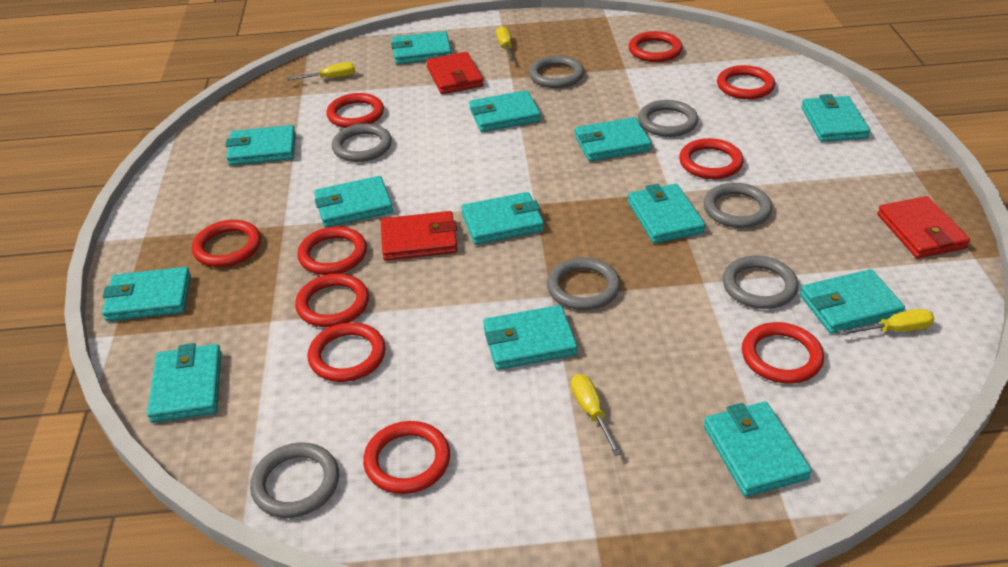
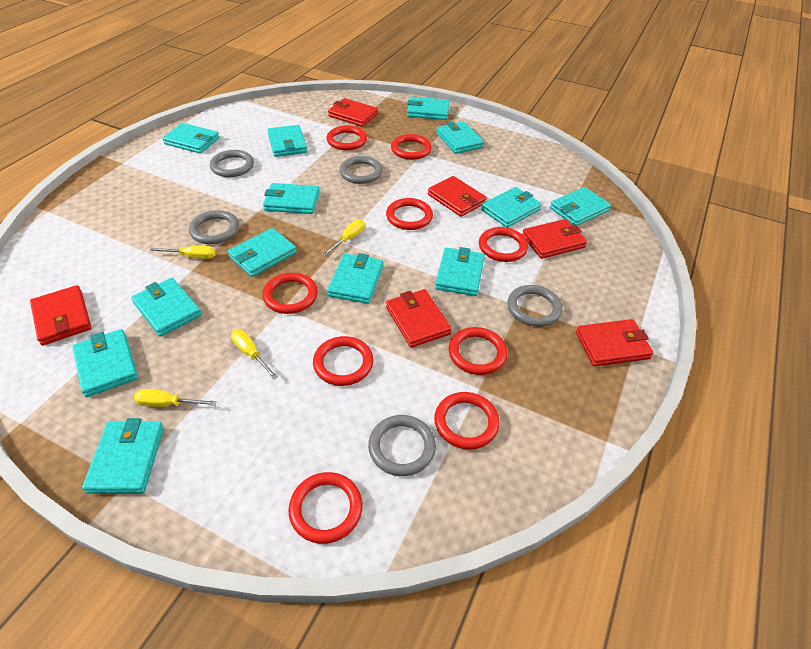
grey ring: 7 -> 5
red ring: 10 -> 9
red wallet: 3 -> 6

